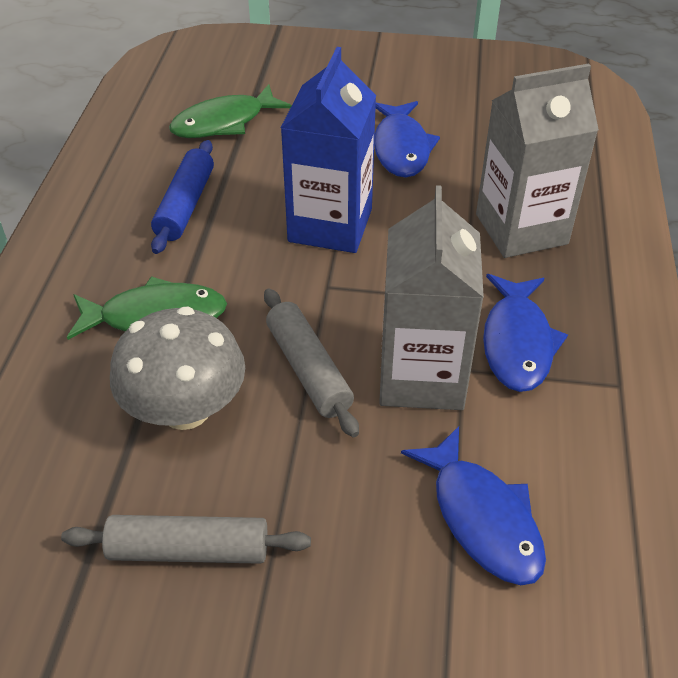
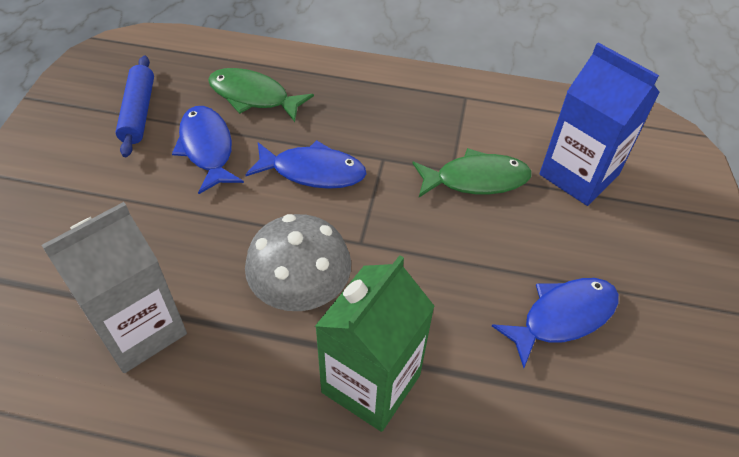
green carton: 0 -> 1
grey carton: 2 -> 1
grey rolling pin: 2 -> 0

